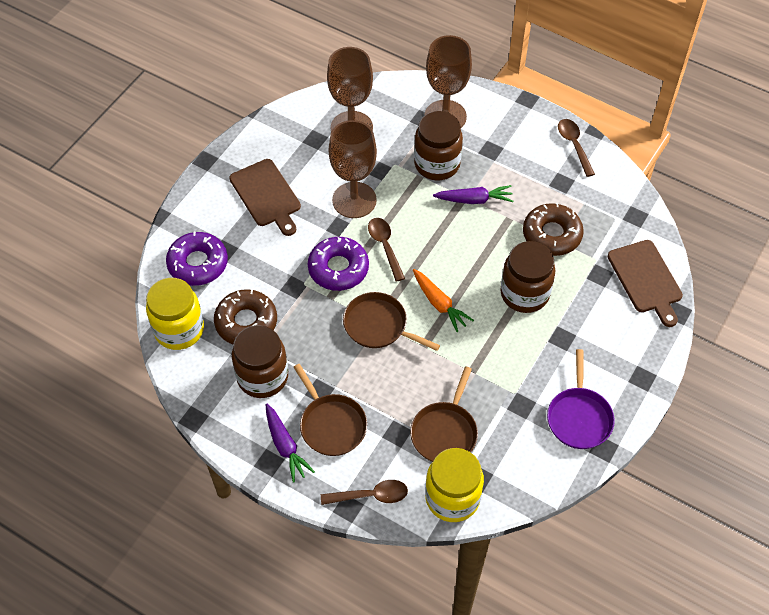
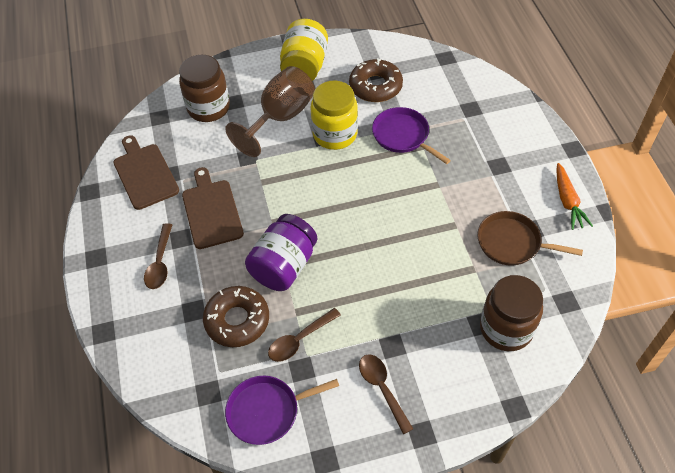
brown goblet: 3 -> 1
brown jar: 3 -> 2
brown pan: 3 -> 1
purple carrot: 2 -> 0
purple donut: 2 -> 0
purple jar: 0 -> 1
purple pan: 1 -> 2

